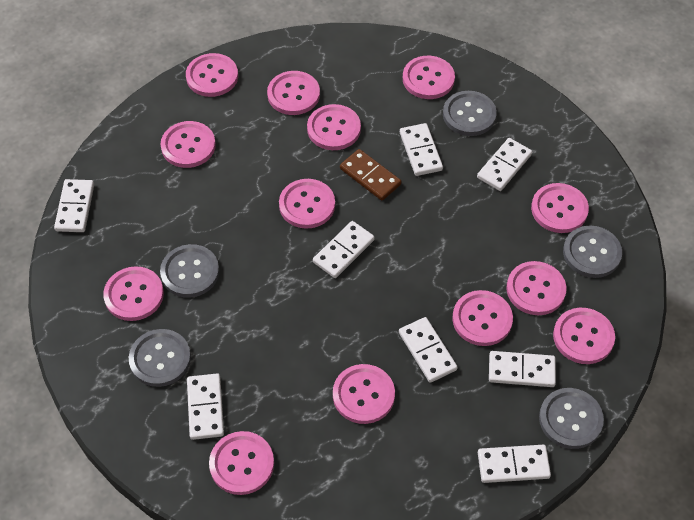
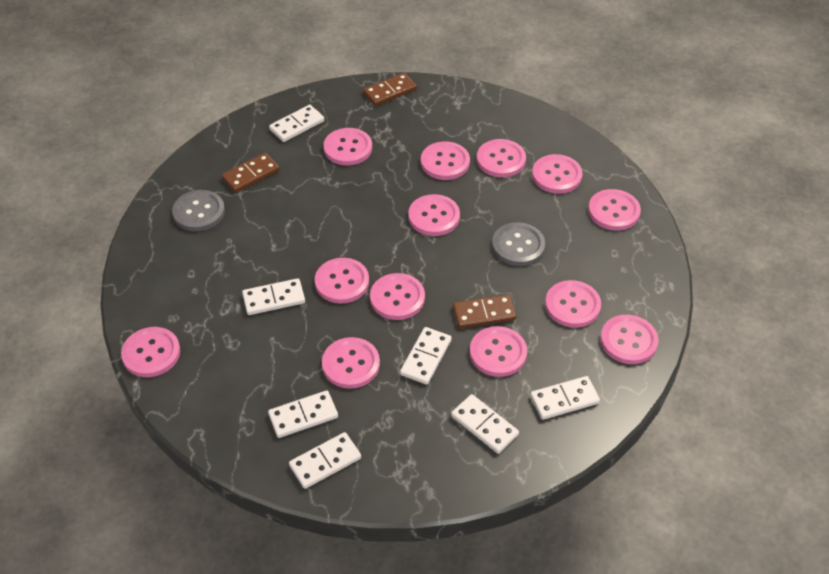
brown domino: 1 -> 3
grey button: 5 -> 2
white domino: 8 -> 7

